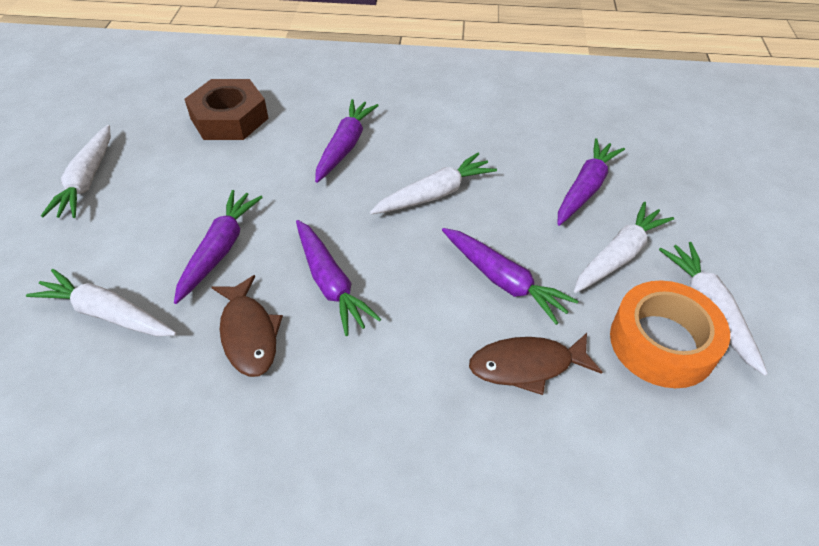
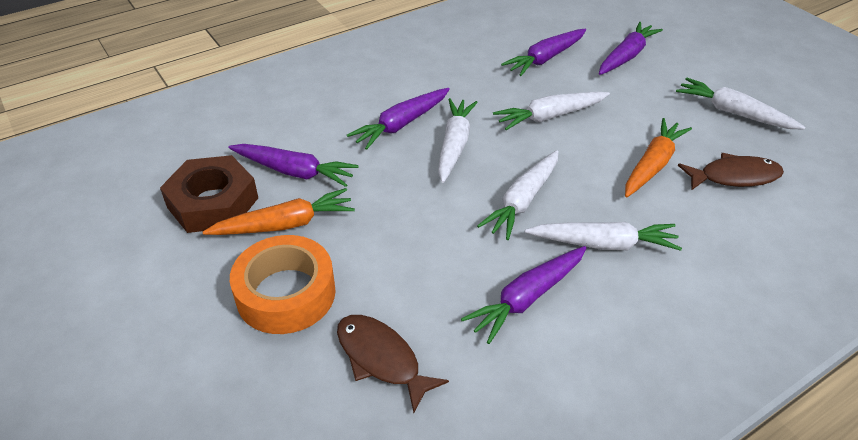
orange carrot: 0 -> 2

